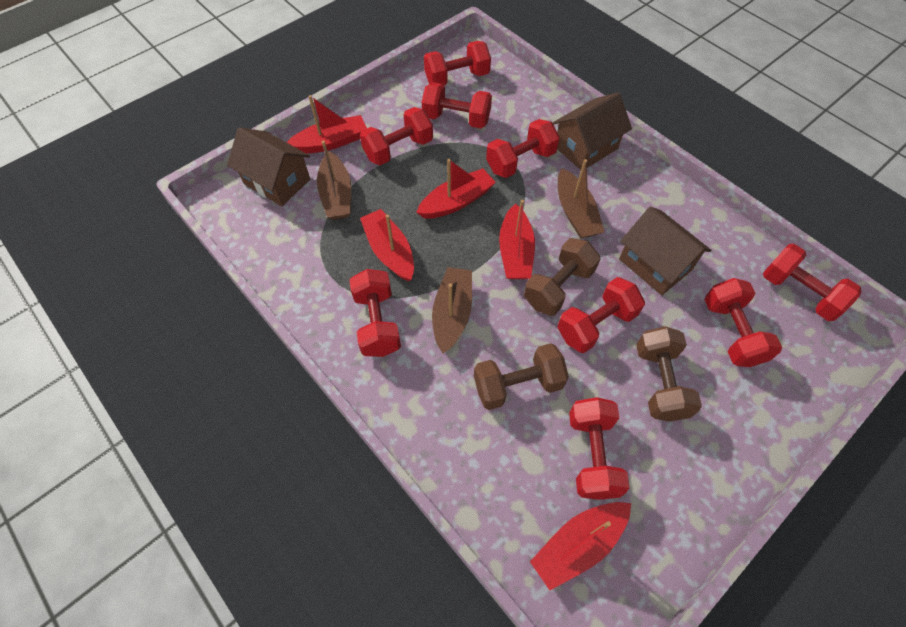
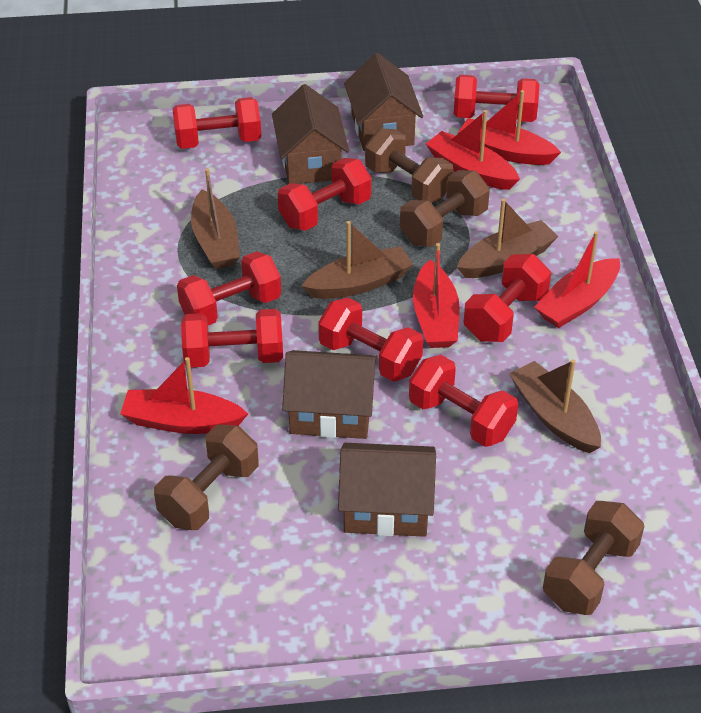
brown boat: 3 -> 4
brown dumbbell: 3 -> 4
brown house: 3 -> 4
red dumbbell: 9 -> 8

